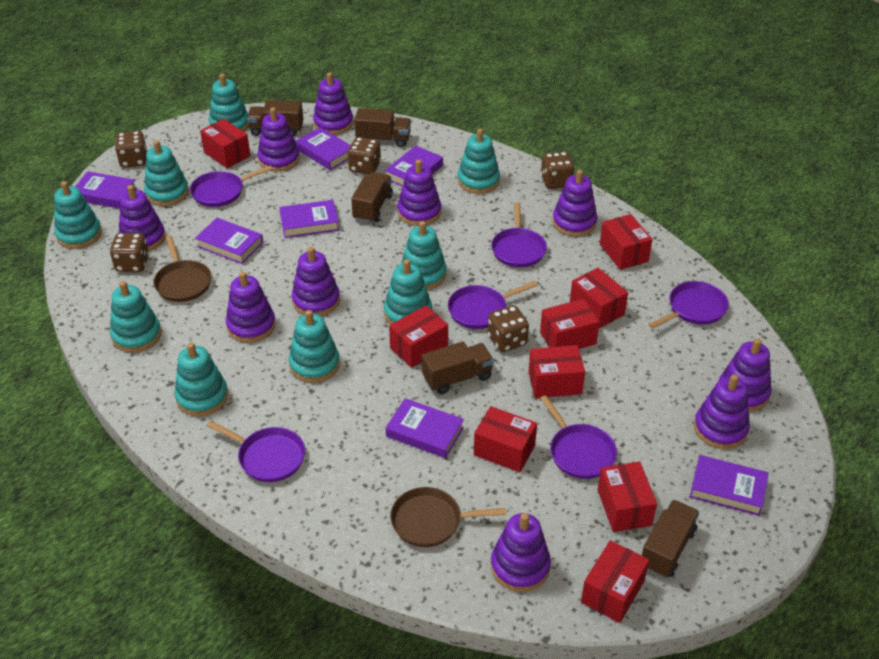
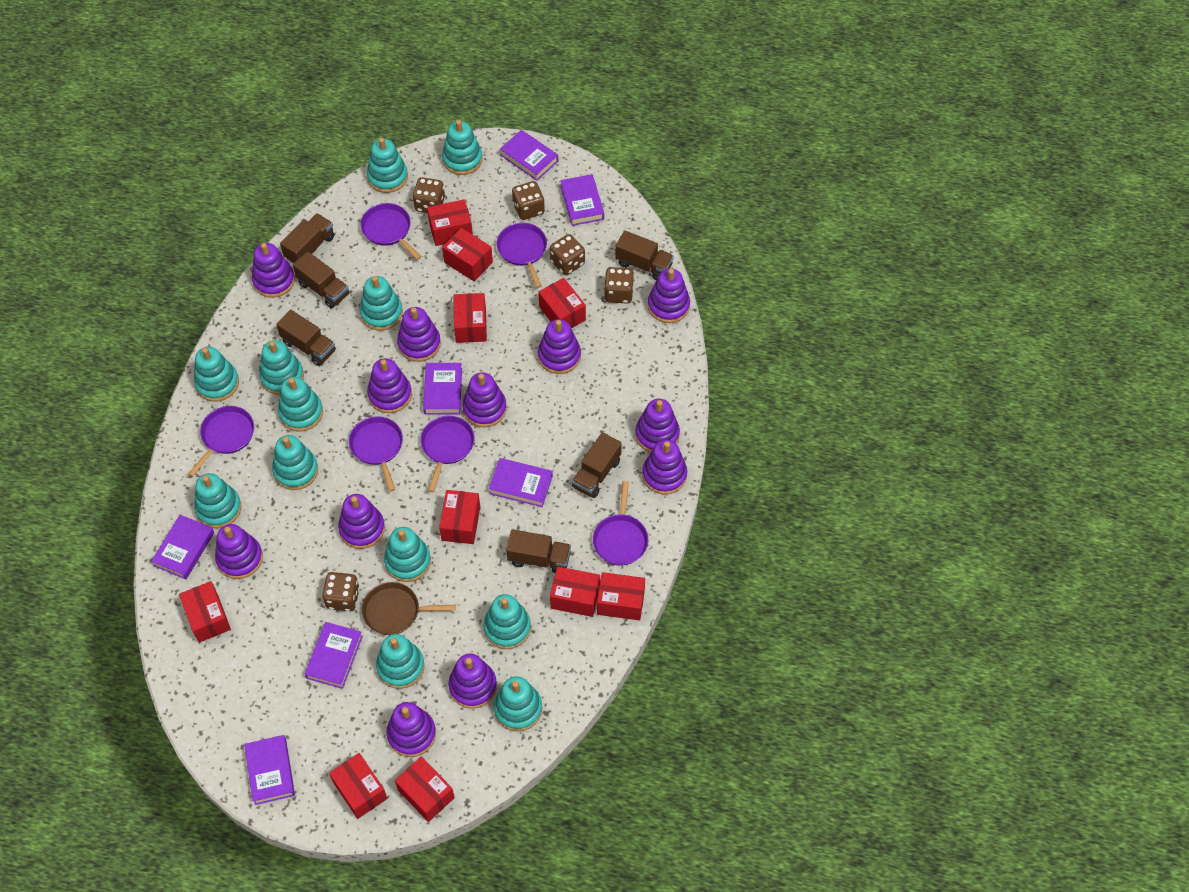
brown pan: 2 -> 1
brown truck: 5 -> 6
purple stacking toy: 10 -> 12
red box: 9 -> 10
turquoise stacking toy: 9 -> 12

